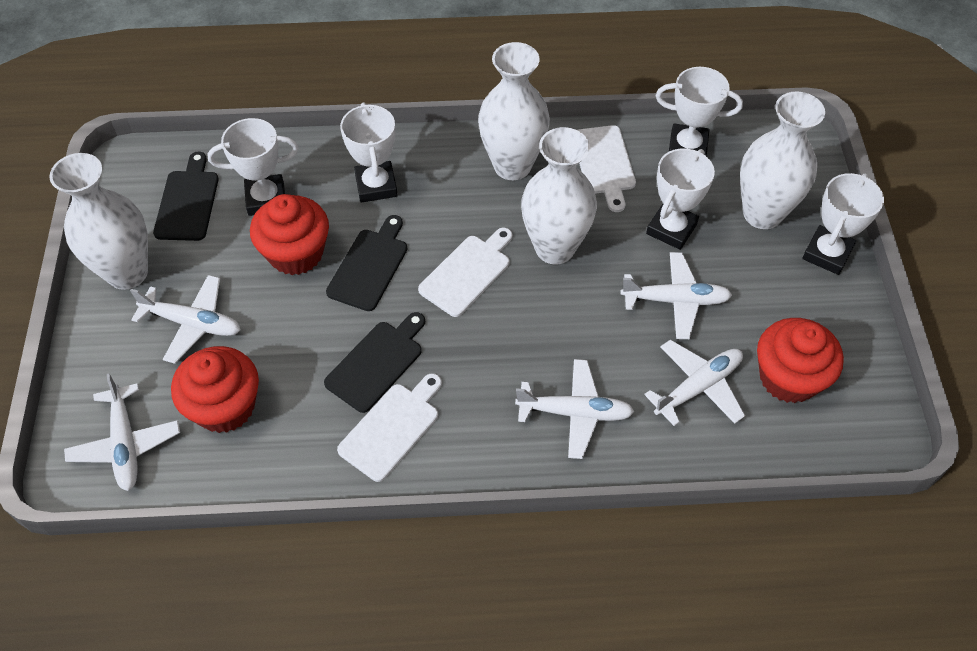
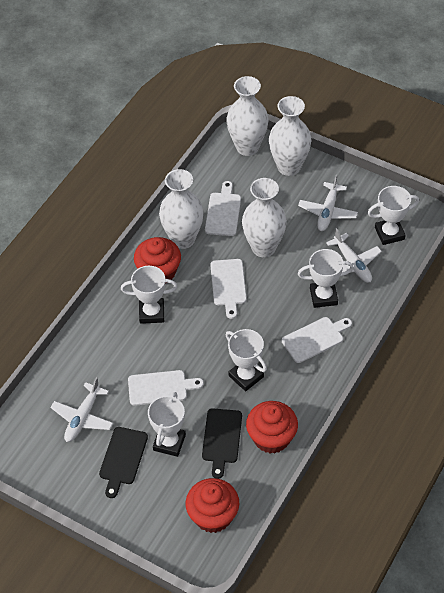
black cutting board: 3 -> 2
white cutting board: 3 -> 4
white plane: 5 -> 3

